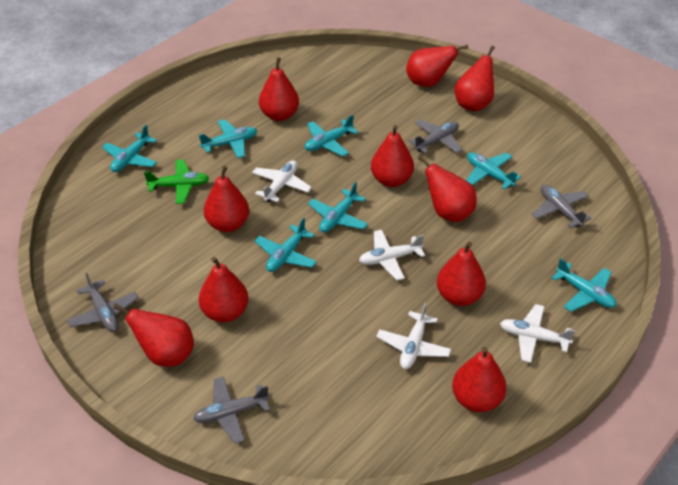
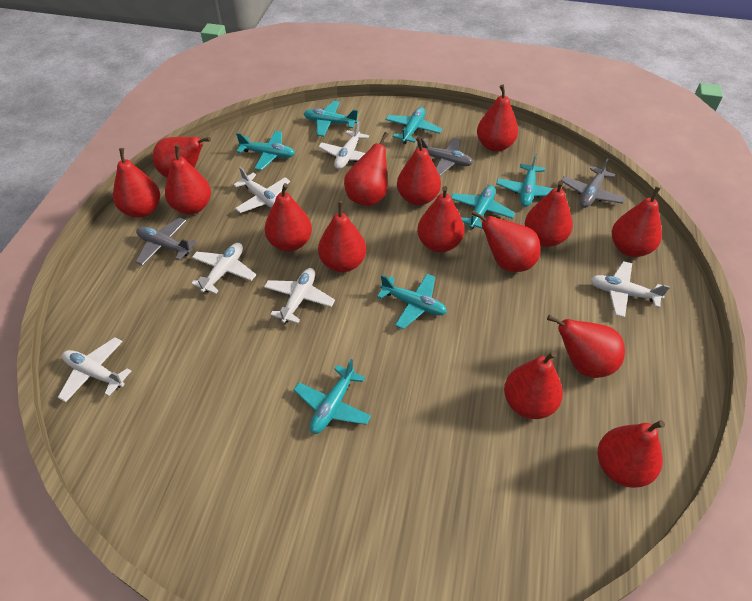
green plane: 1 -> 0
grey plane: 4 -> 3
red pear: 10 -> 15
white plane: 4 -> 6

